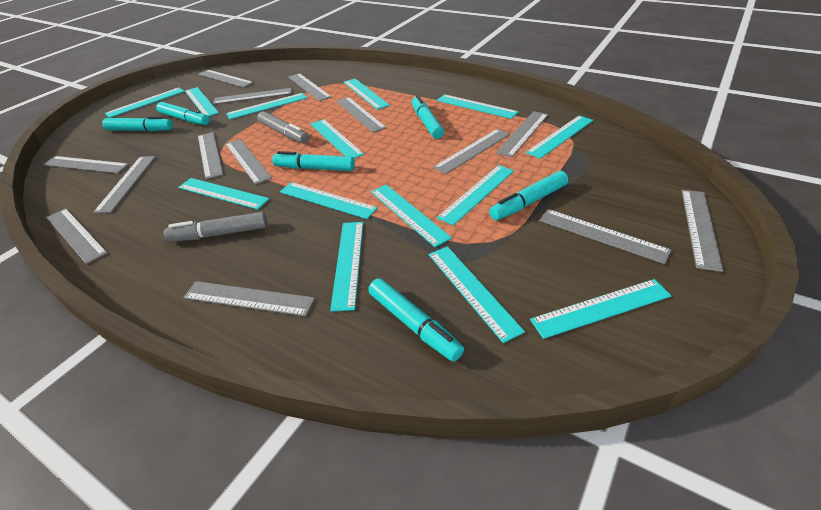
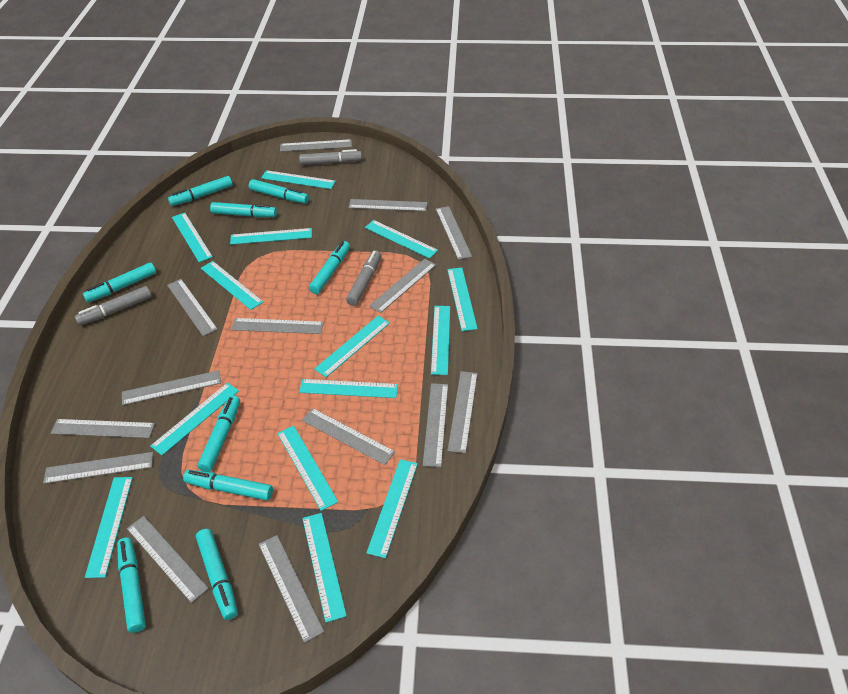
grey marker: 2 -> 3
turquoise marker: 6 -> 9

